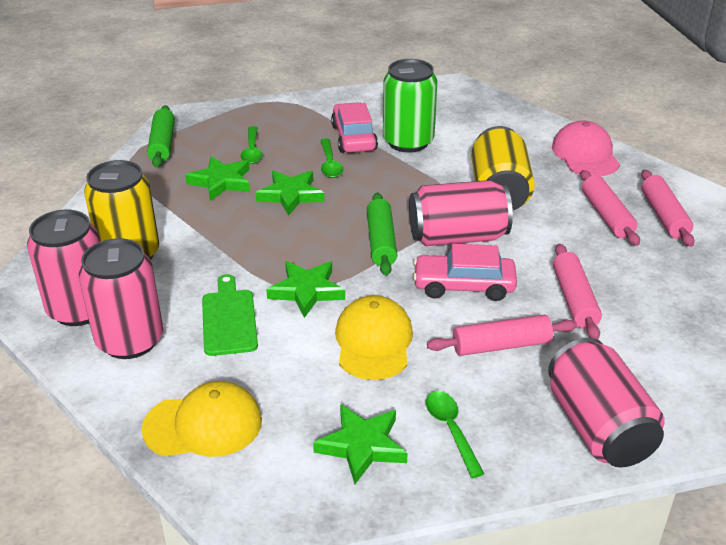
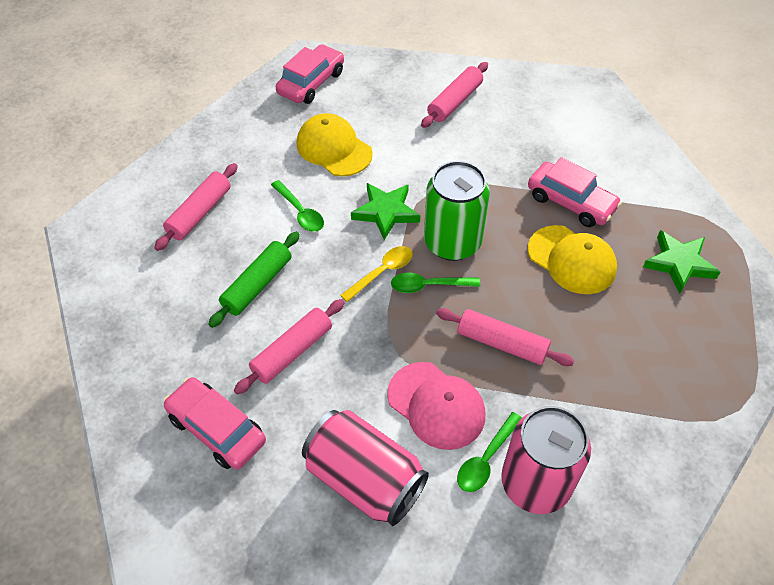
green cutting board: 1 -> 0
green rolling pin: 2 -> 1
green star: 4 -> 2
pink can: 4 -> 2
pink car: 2 -> 3
yellow can: 2 -> 0
yellow spoon: 0 -> 1

